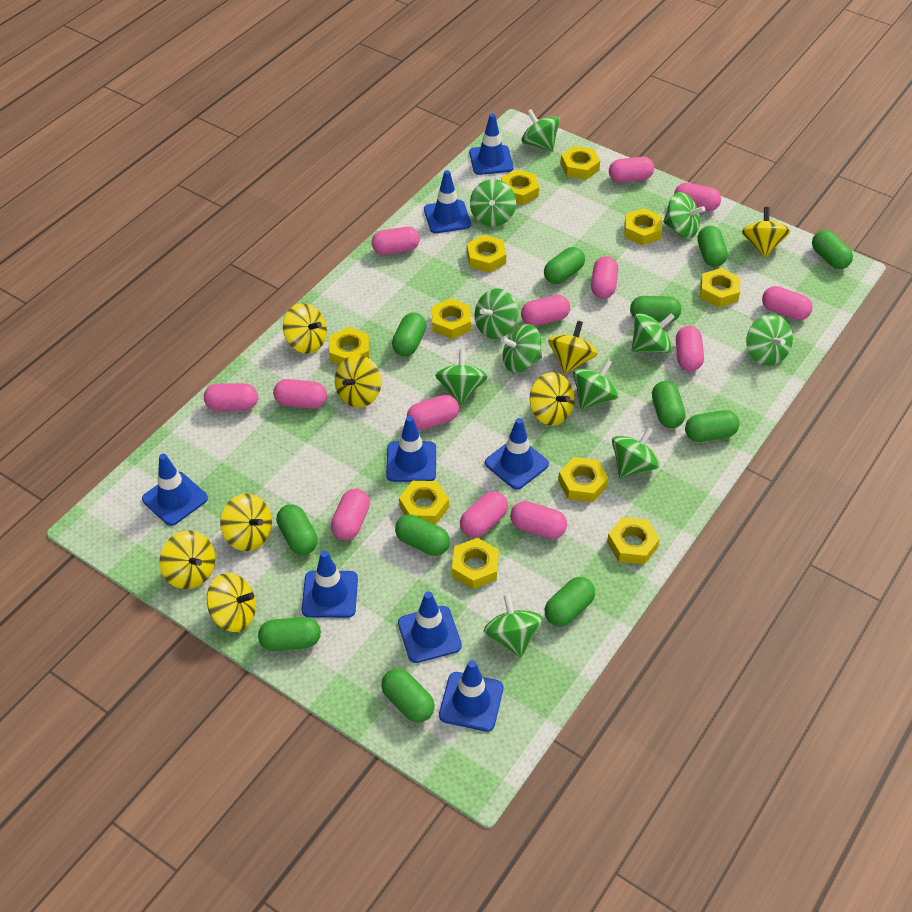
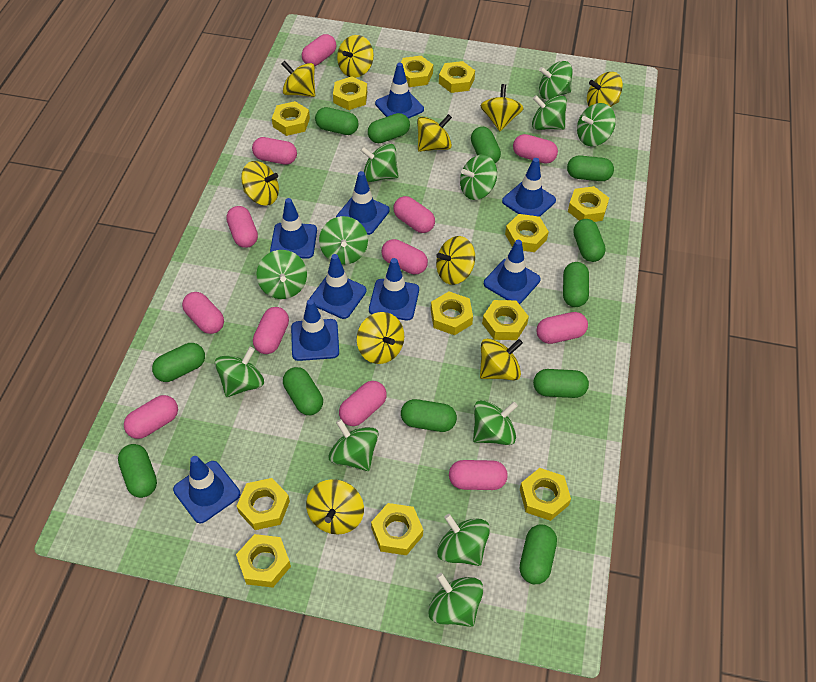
blue traffic cone: 8 -> 9
green spinning top: 11 -> 12
pink capsule: 13 -> 12
yellow nut: 11 -> 12
yellow spinning top: 8 -> 10

